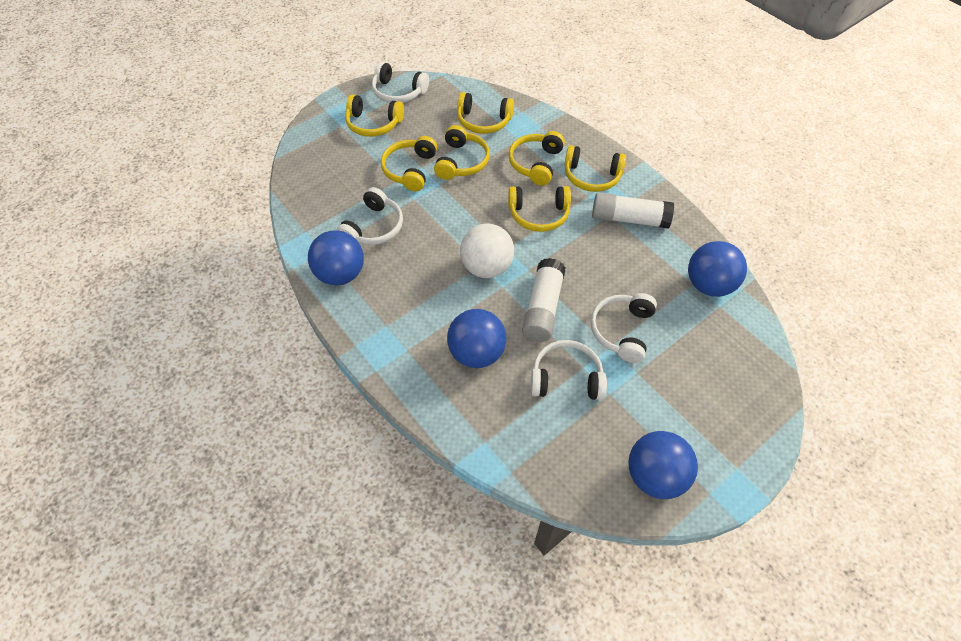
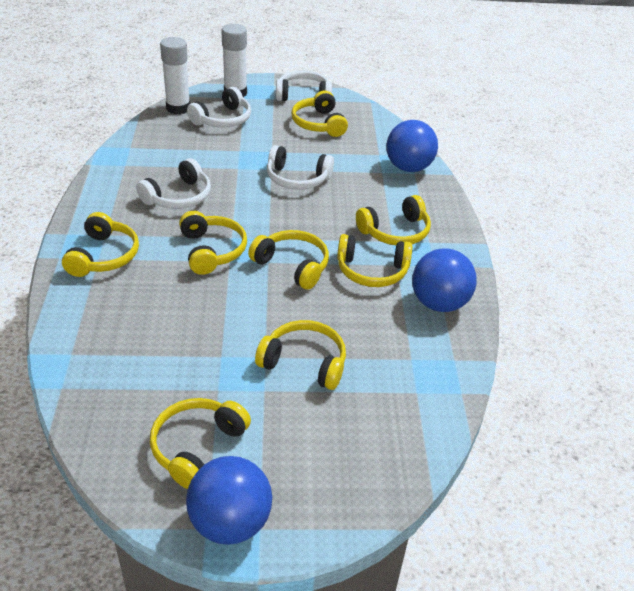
blue ball: 4 -> 3
white ball: 1 -> 0
yellow headphones: 7 -> 8

